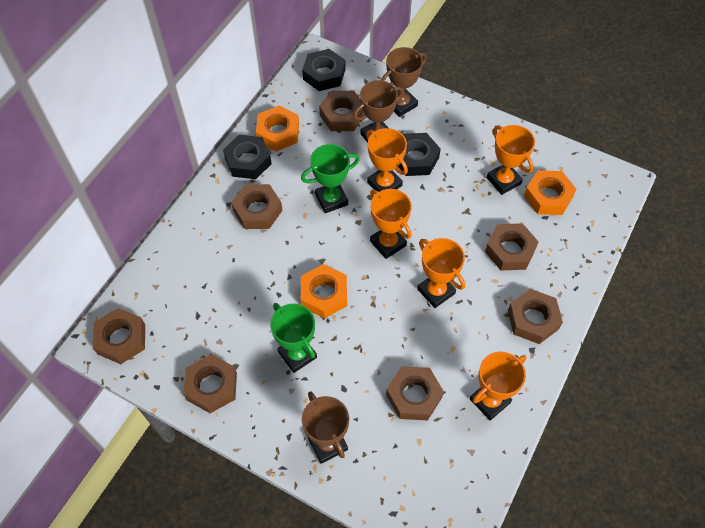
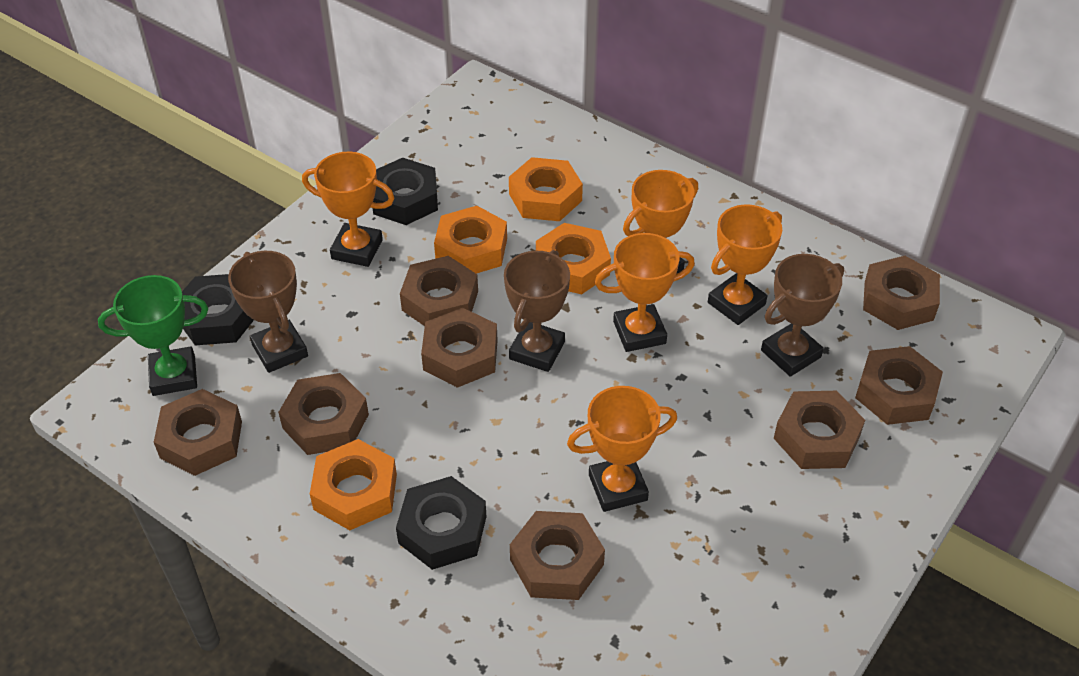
brown nut: 7 -> 8
green trophy: 2 -> 1
orange nut: 3 -> 4

